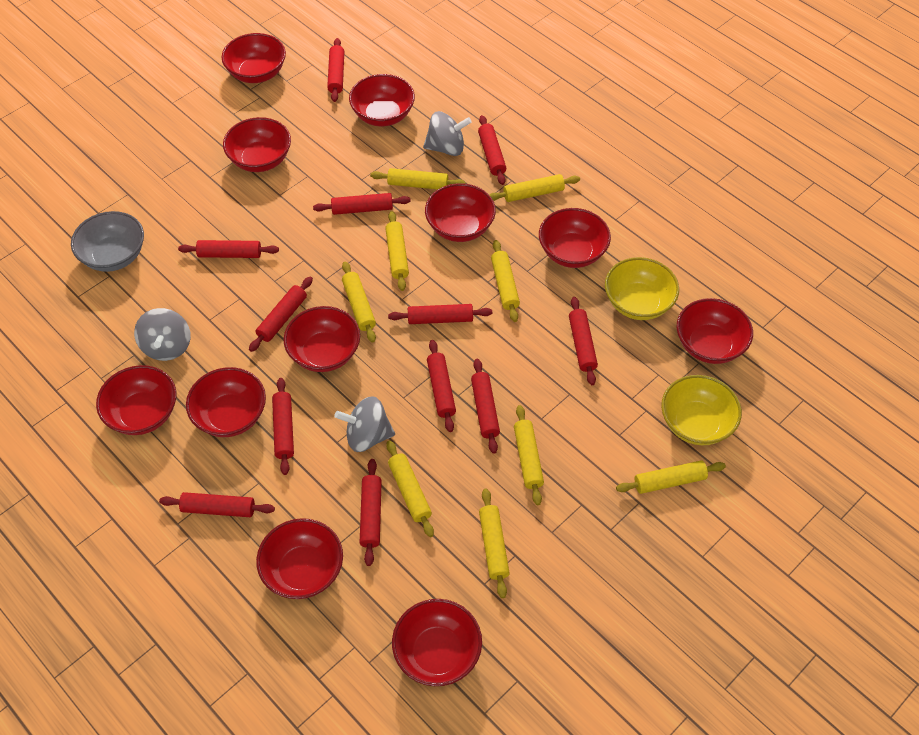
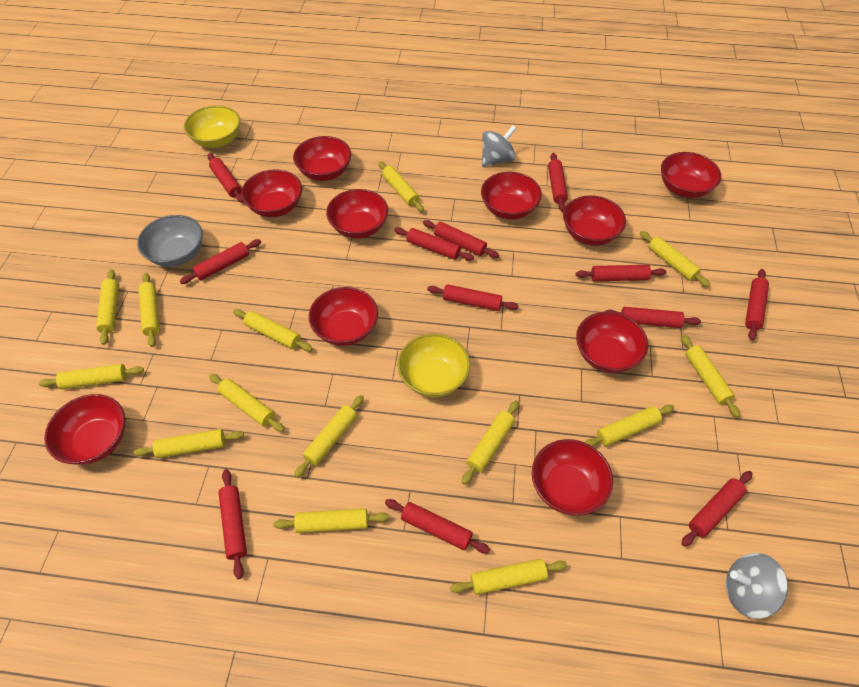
grey spinning top: 3 -> 2
red bowl: 11 -> 10
yellow rolling pin: 9 -> 14

